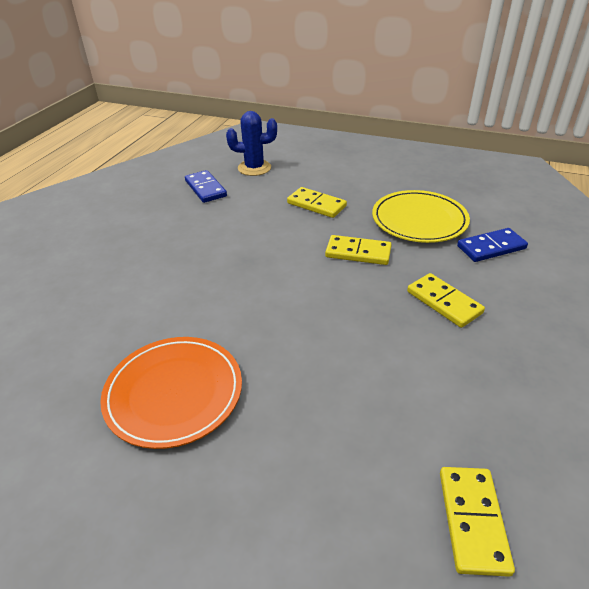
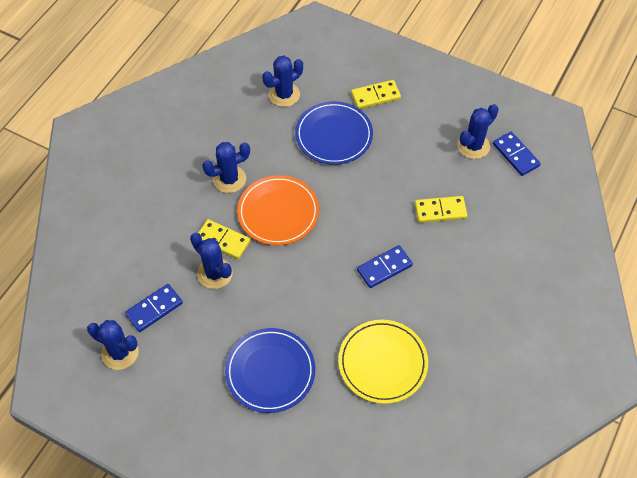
blue cactus: 1 -> 5
blue domino: 2 -> 3
blue plate: 0 -> 2
yellow domino: 4 -> 3

